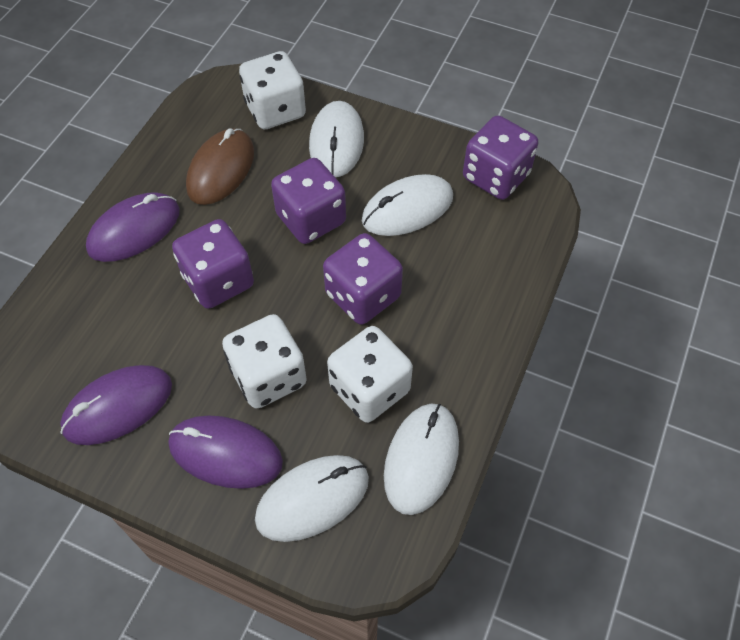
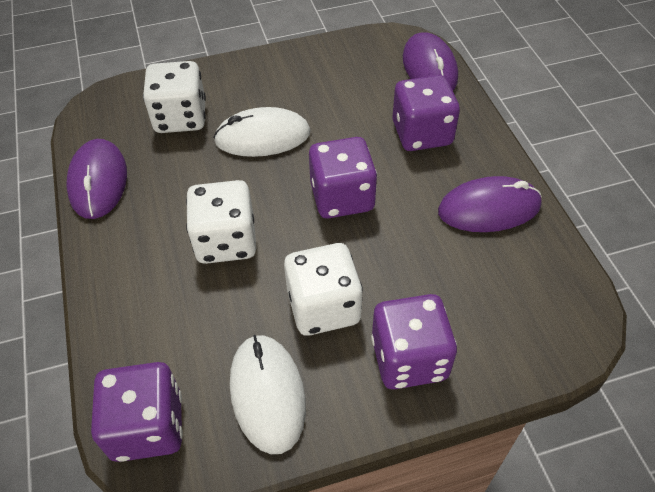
brown mouse: 1 -> 0
white mouse: 4 -> 2

